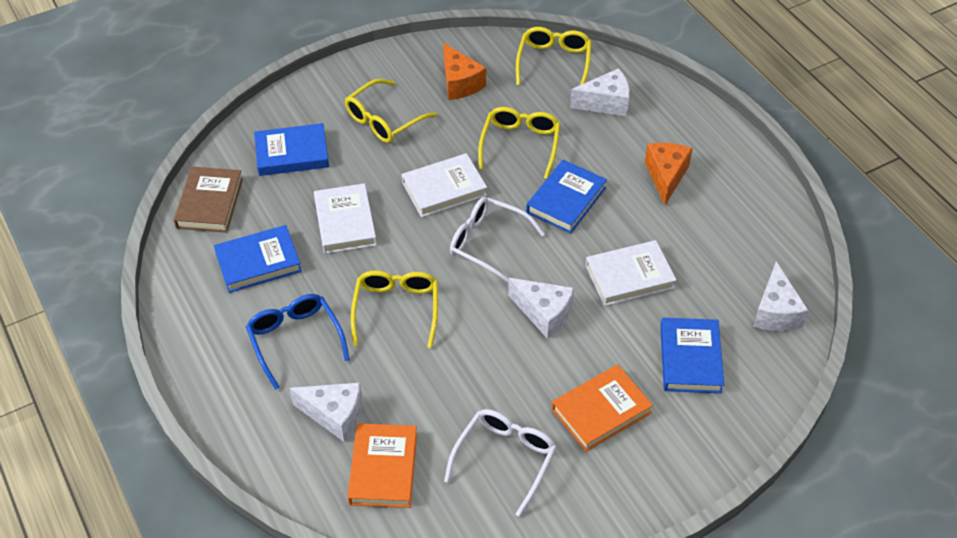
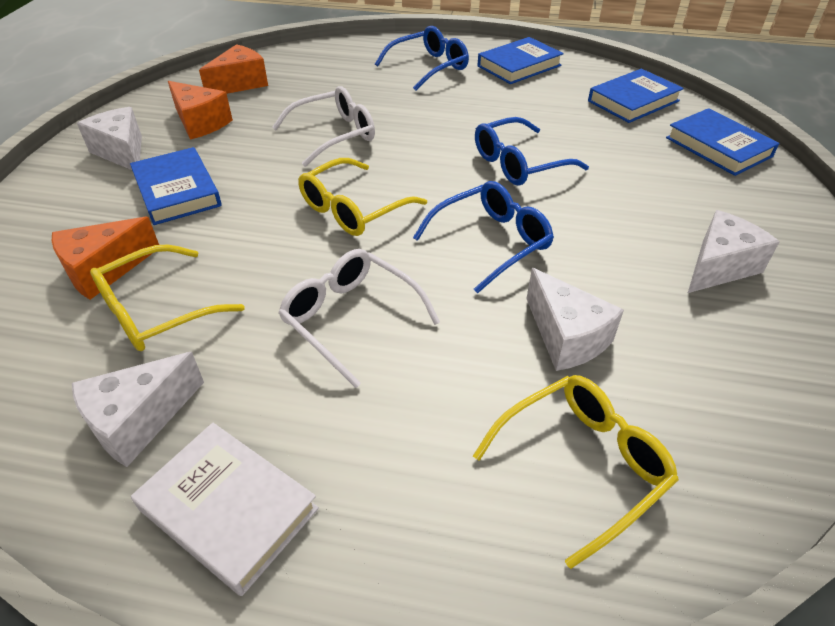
blue glasses: 1 -> 3
brown book: 1 -> 0
orange book: 2 -> 0
orange cheese: 2 -> 3
white book: 3 -> 1
yellow glasses: 4 -> 3

